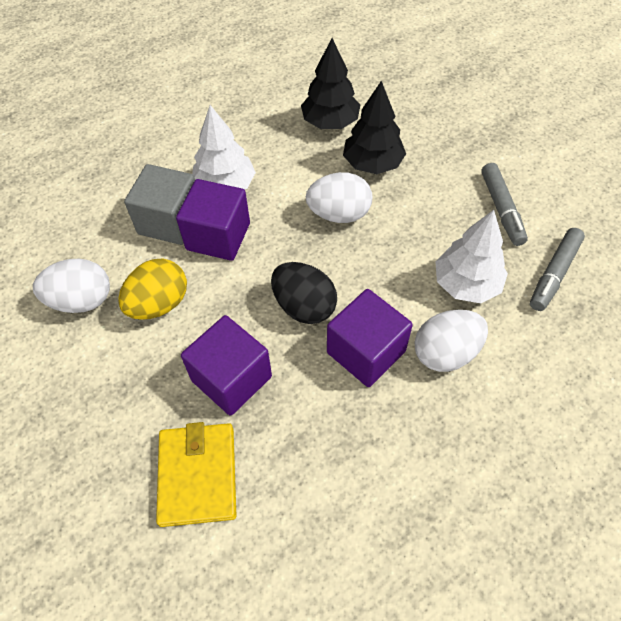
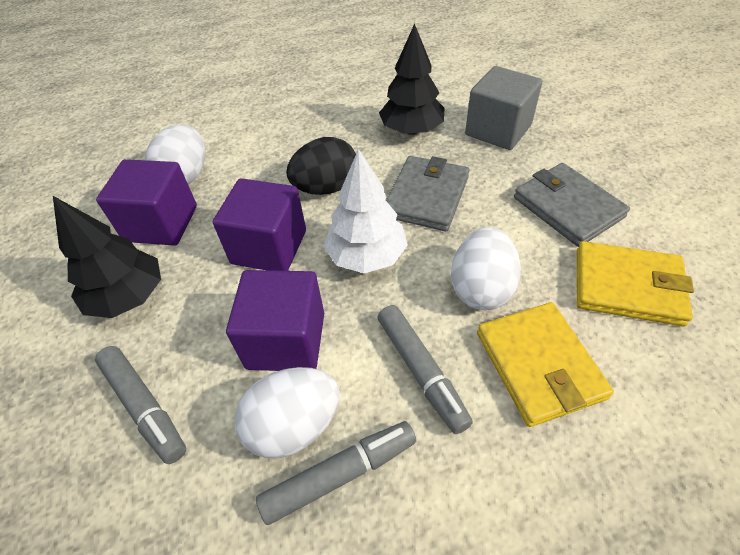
grey marker: 2 -> 3
grey wallet: 0 -> 2
white tree: 2 -> 1
yellow egg: 1 -> 0
yellow wallet: 1 -> 2

